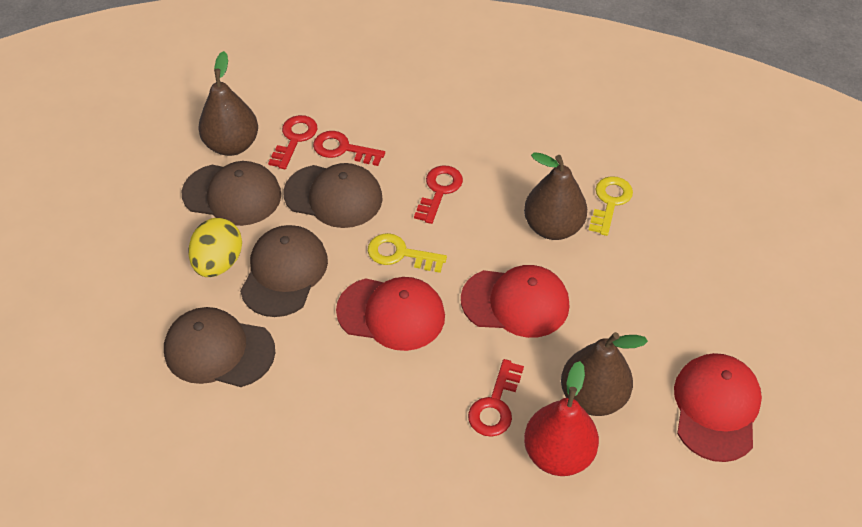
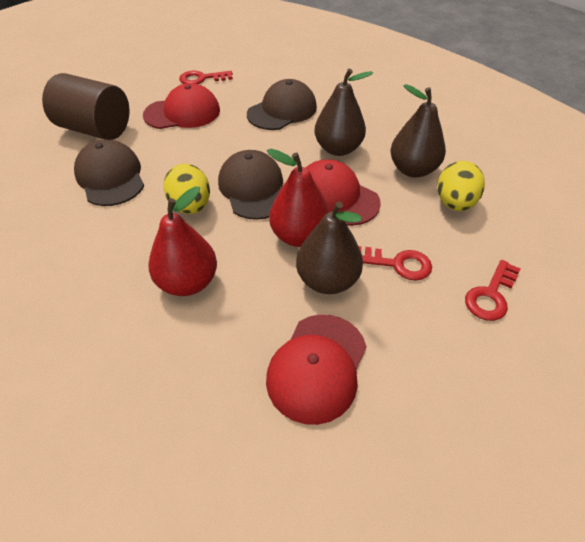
brown cap: 4 -> 3
brown cylinder: 0 -> 1
red key: 4 -> 3
red pear: 1 -> 2
yellow egg: 1 -> 2
yellow key: 2 -> 0

